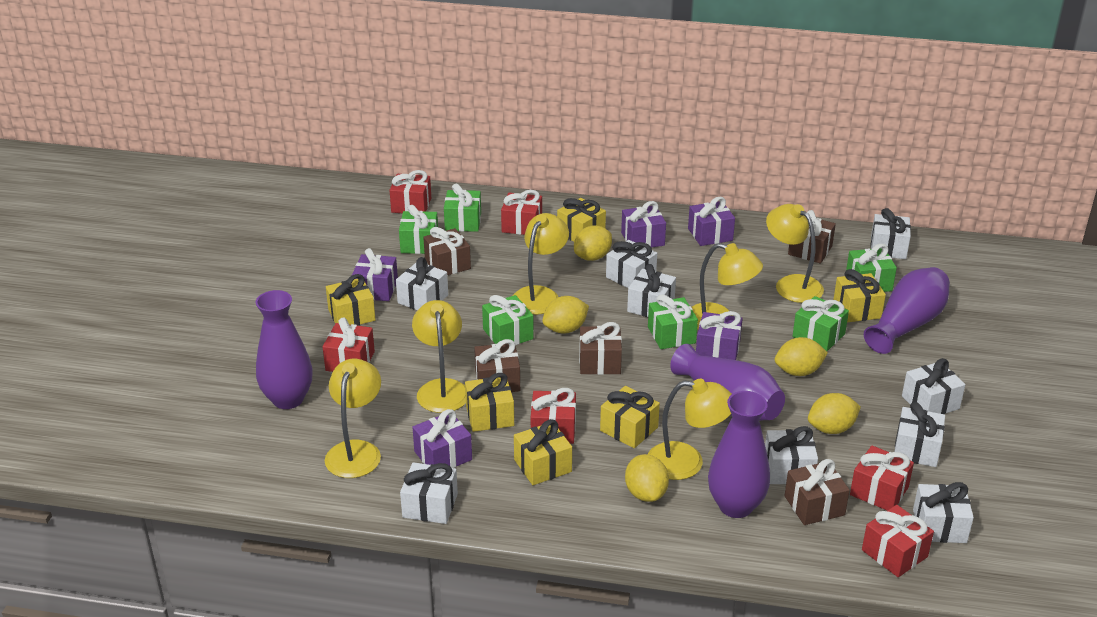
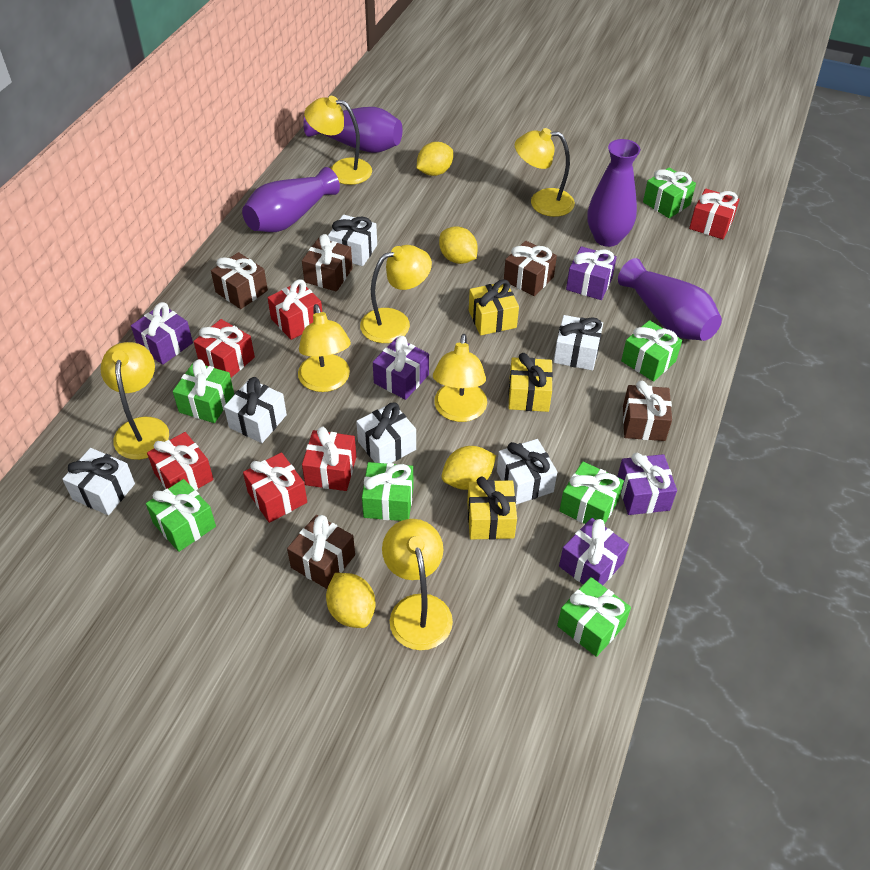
green gift: 6 -> 7
white gift: 9 -> 6
yellow gift: 6 -> 3
yellow lamp: 6 -> 7
yellow lemon: 5 -> 4

